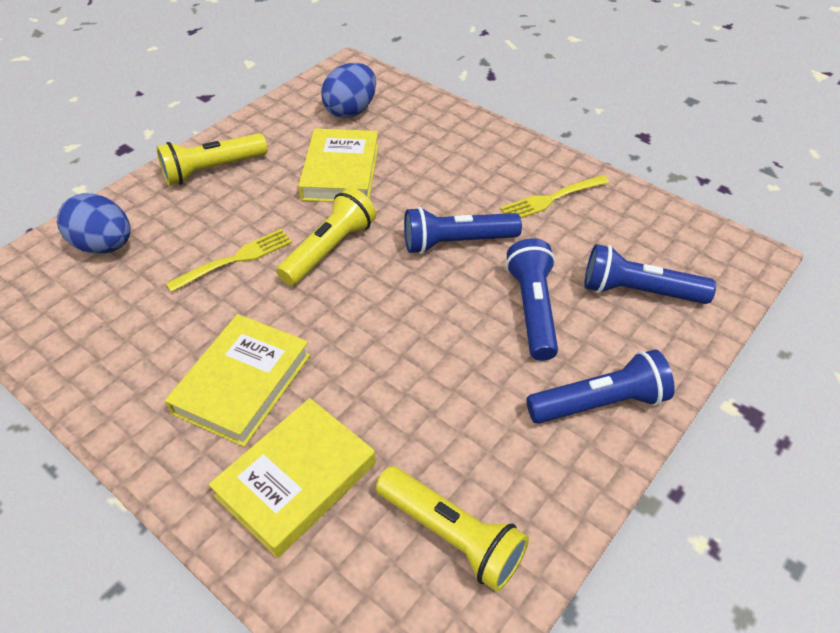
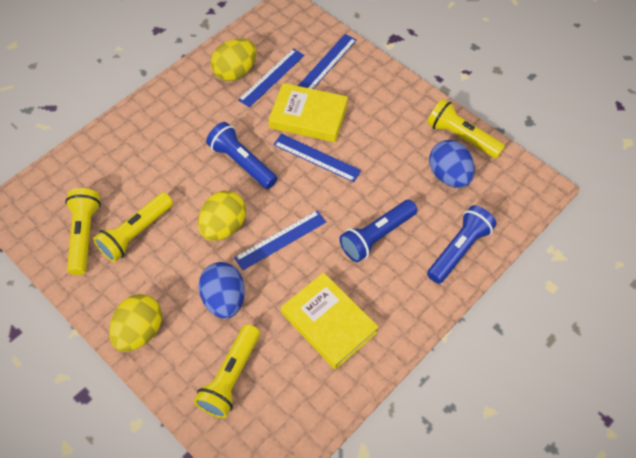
blue flashlight: 4 -> 3
blue ruler: 0 -> 4
yellow book: 3 -> 2
yellow egg: 0 -> 3
yellow flashlight: 3 -> 4
yellow fork: 2 -> 0

